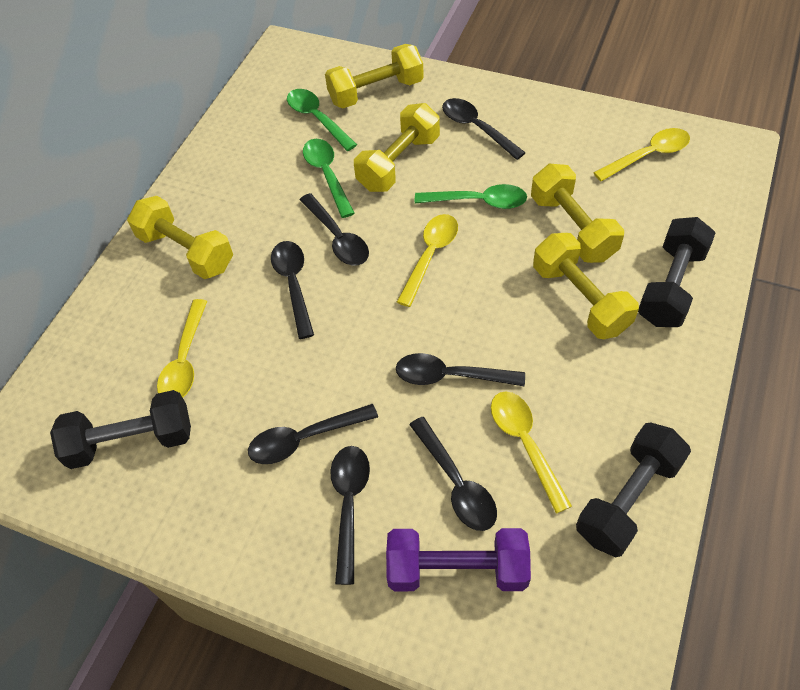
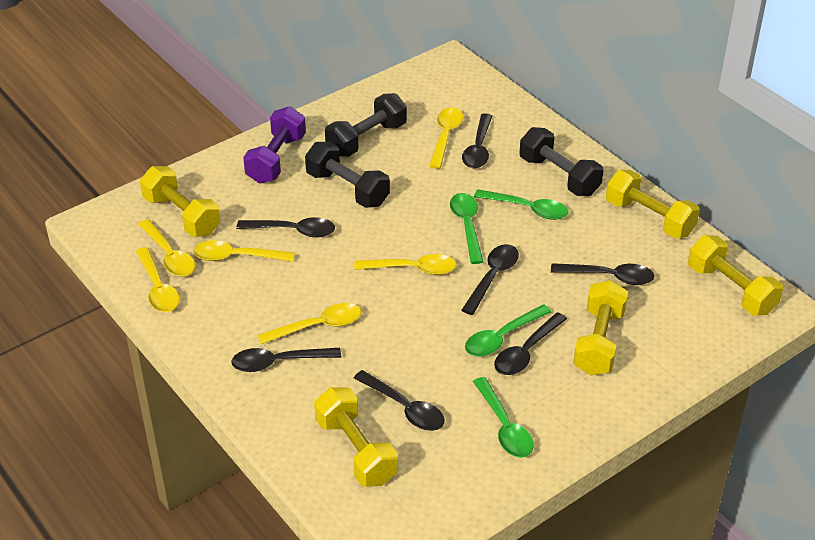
green spoon: 3 -> 4
yellow spoon: 4 -> 6

